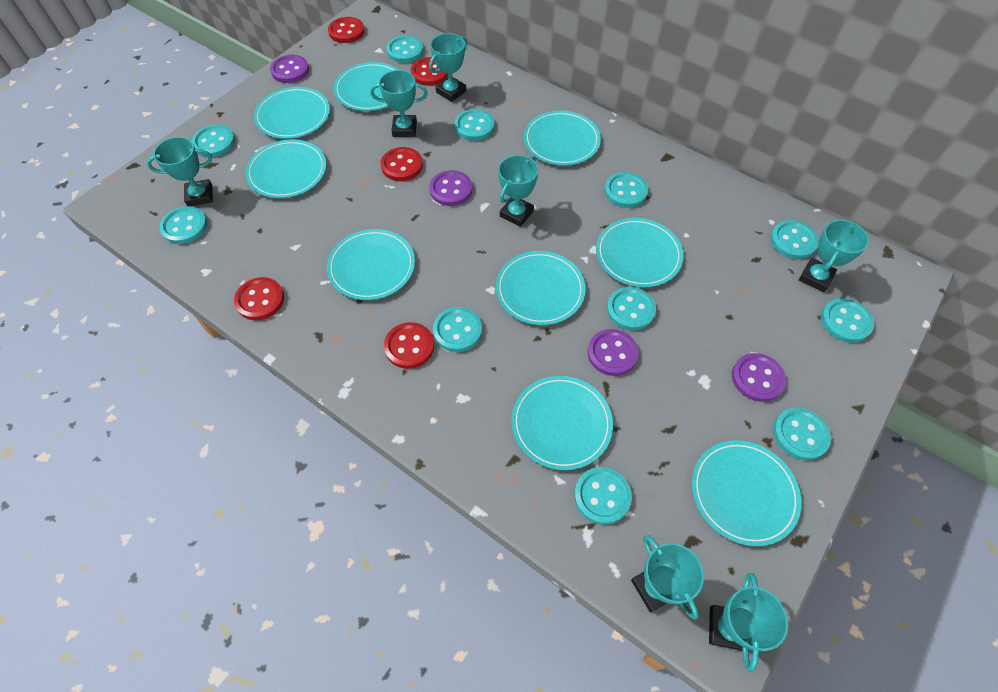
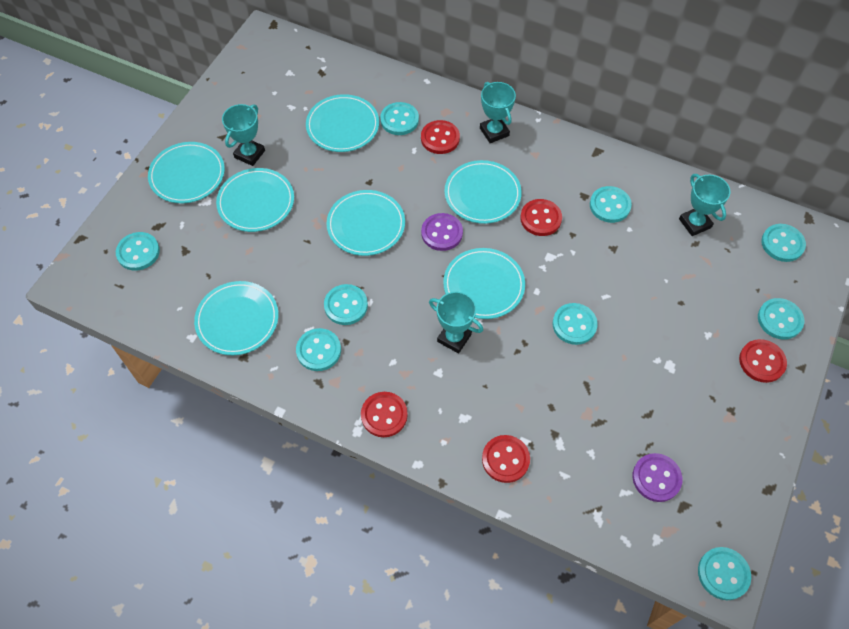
purple button: 4 -> 2
turquoise button: 11 -> 9
turquoise plate: 9 -> 7
turquoise trophy: 7 -> 4

